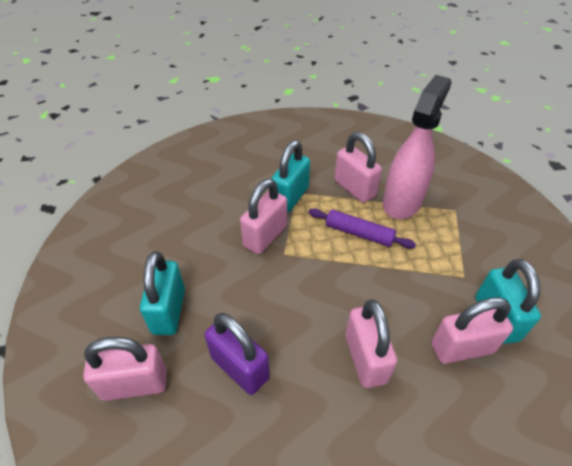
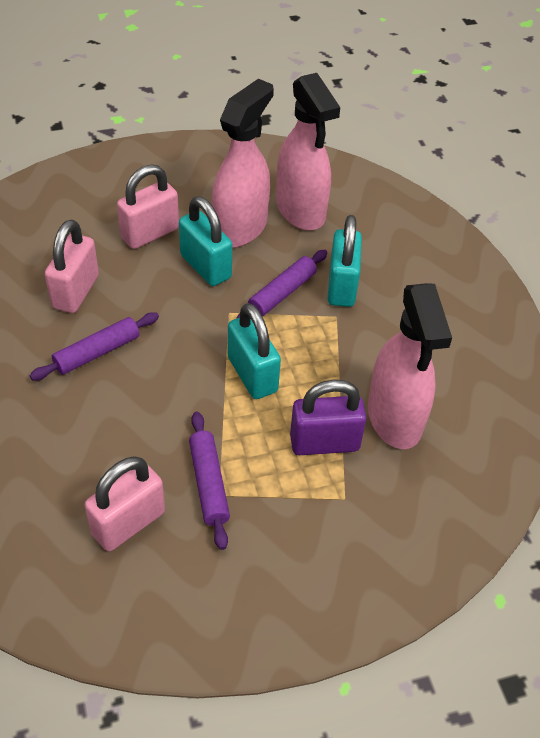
pink padlock: 5 -> 3
pink spray bottle: 1 -> 3
purple rolling pin: 1 -> 3

